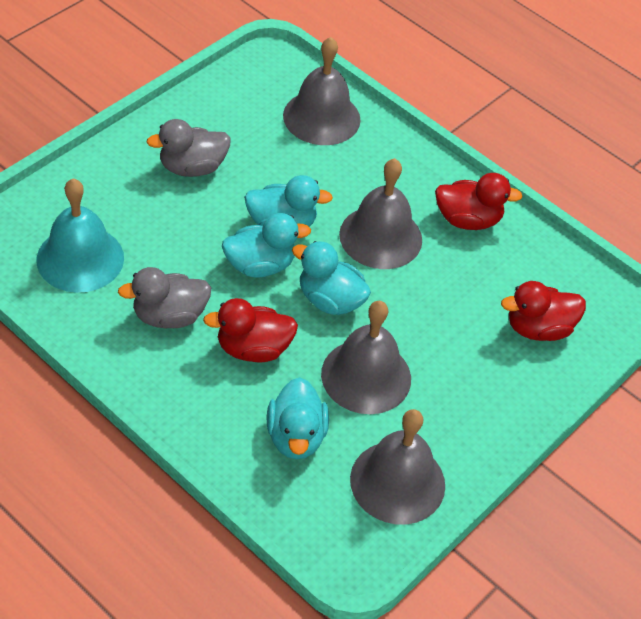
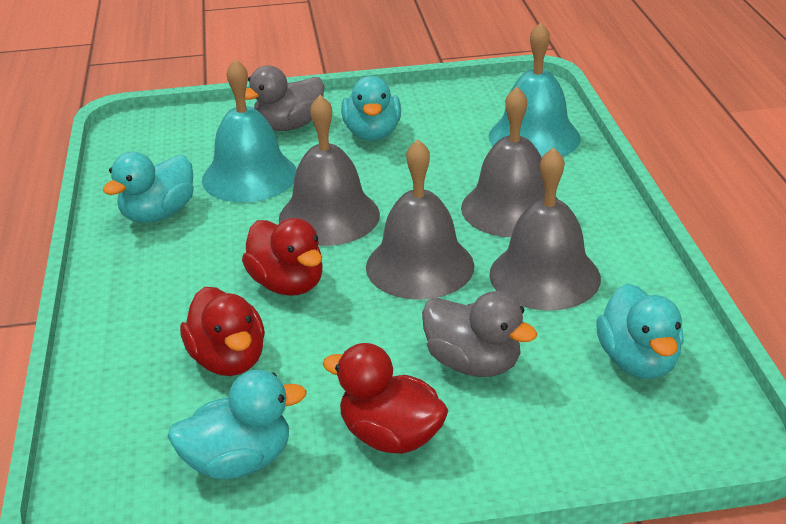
turquoise bell: 1 -> 2

